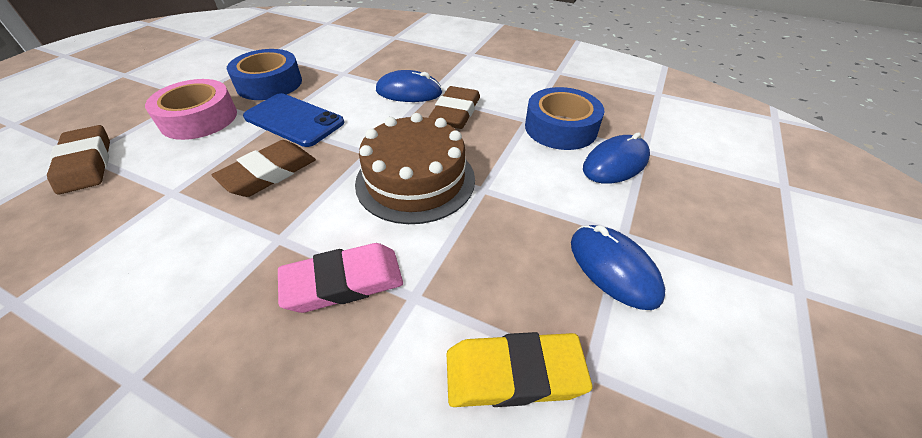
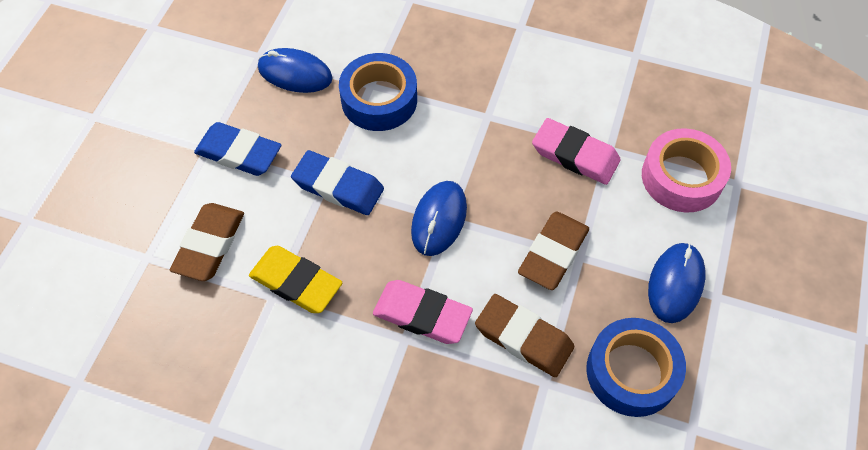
blue eraser: 0 -> 2
blue phone: 1 -> 0
brown cake: 1 -> 0
pink eraser: 1 -> 2

